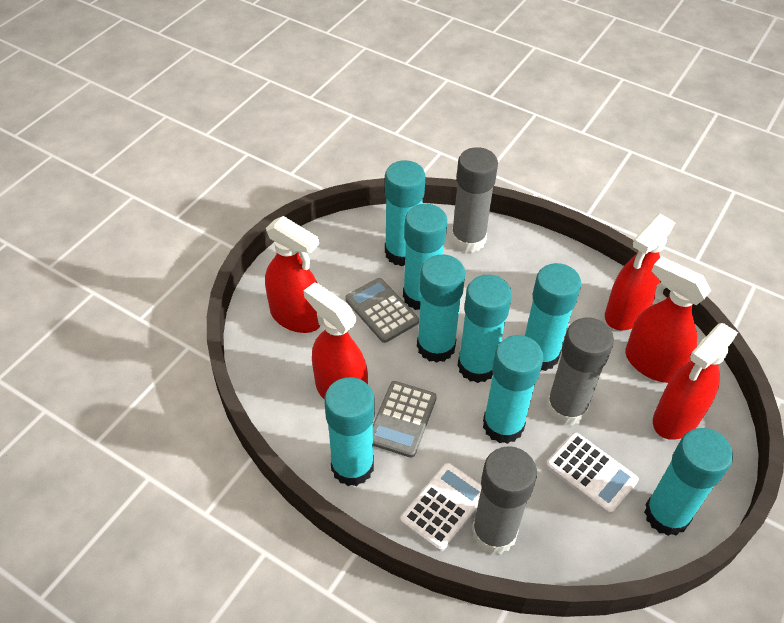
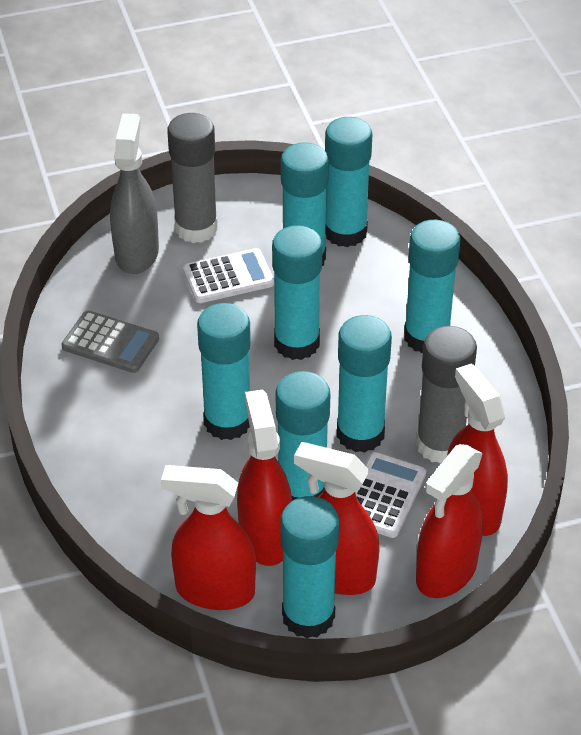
grey calculator: 2 -> 1
grey glue stick: 3 -> 2
grey spray bottle: 0 -> 1

